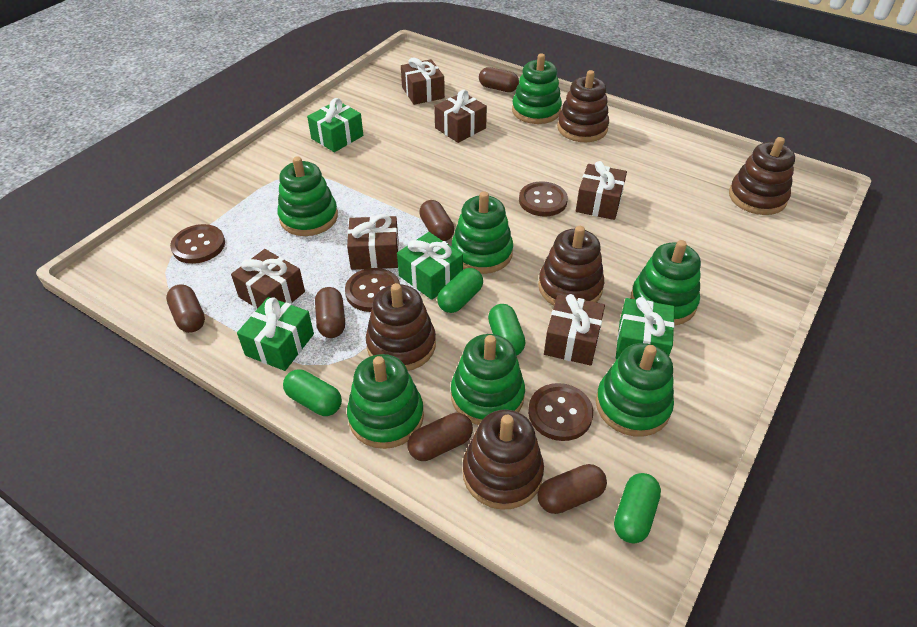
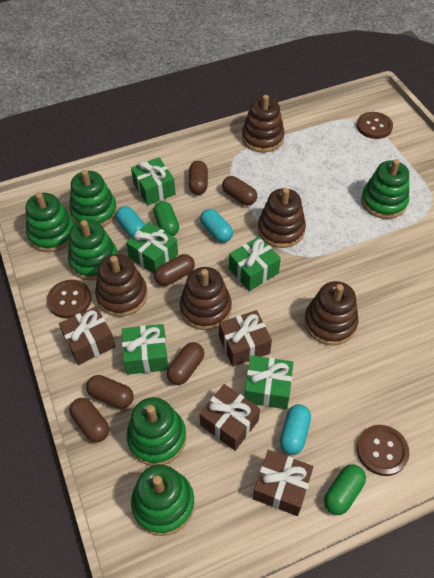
brown button: 4 -> 3
brown gift: 6 -> 4
green capsule: 4 -> 2
green gift: 4 -> 5
green stacking toy: 7 -> 6
turquoise capsule: 0 -> 3

